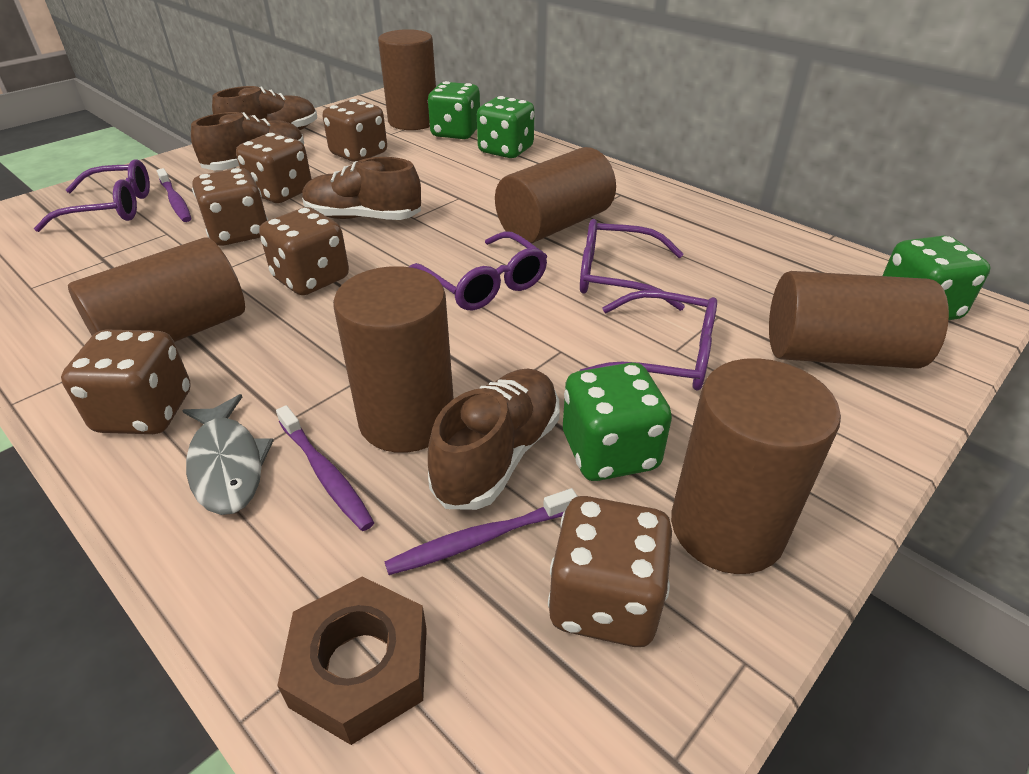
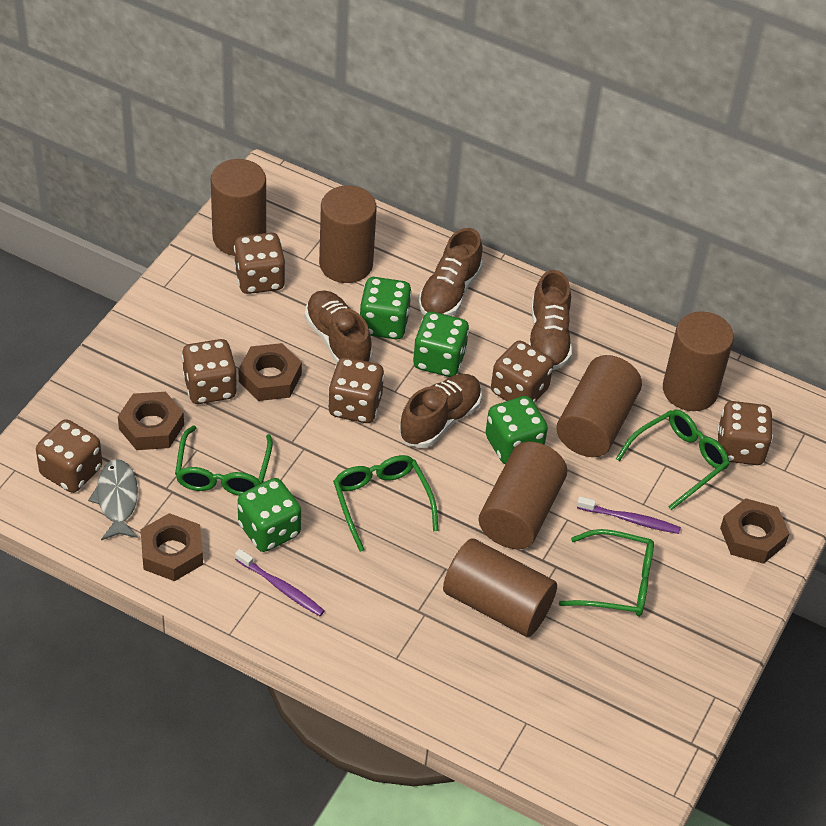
brown nut: 1 -> 4
green glasses: 0 -> 4
purple glasses: 4 -> 0
purple toothbrush: 3 -> 2

